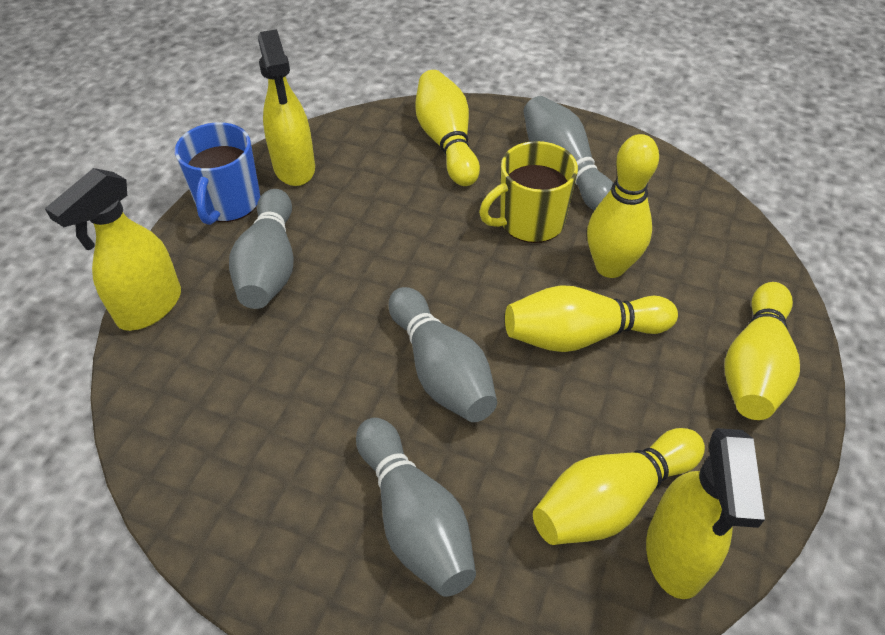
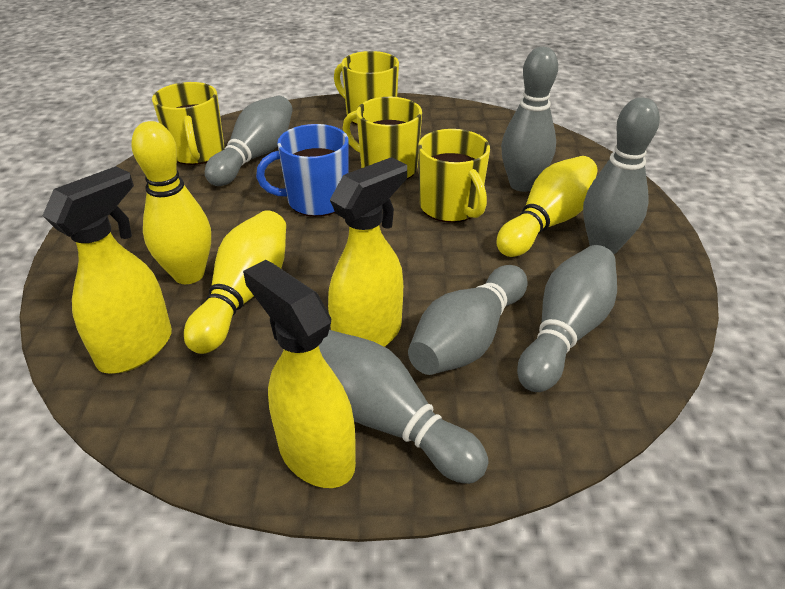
grey bowling pin: 4 -> 6
yellow bowling pin: 5 -> 3
yellow mug: 1 -> 4

